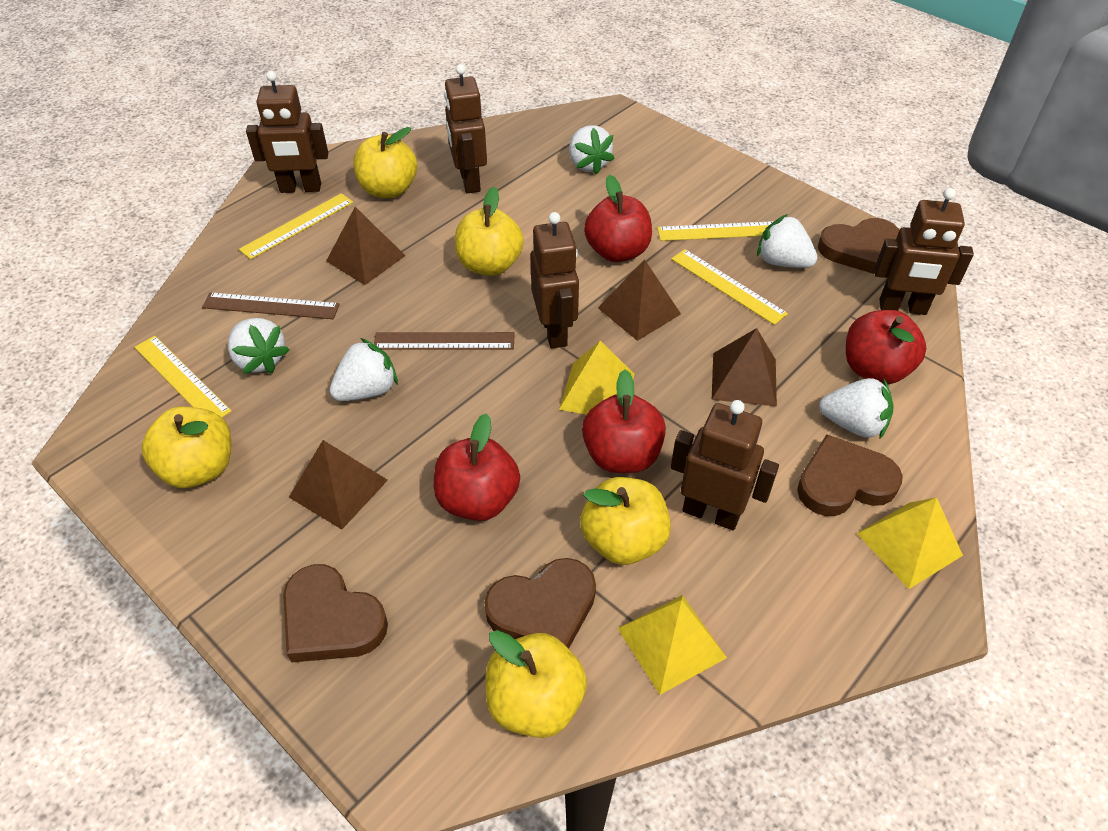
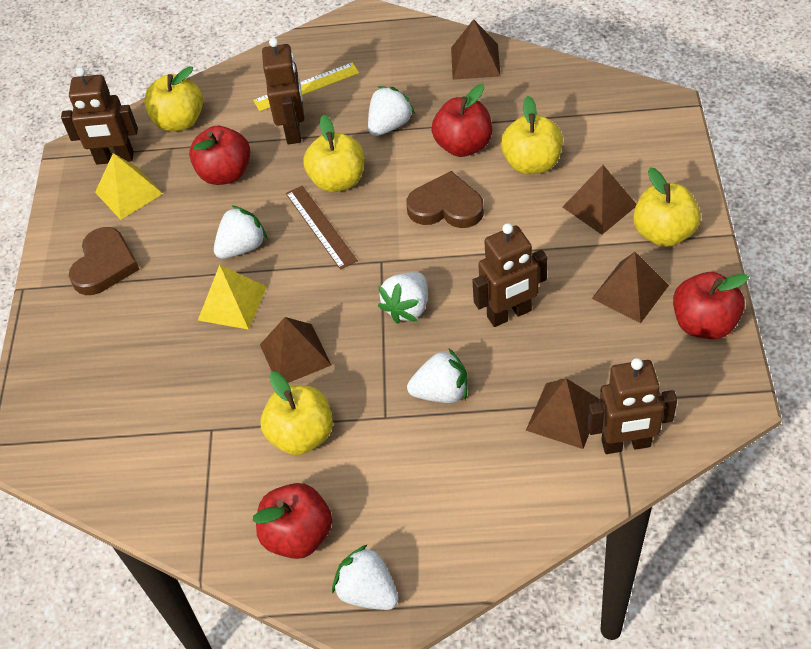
brown heart: 4 -> 2
brown pyramid: 4 -> 5
brown robot: 5 -> 4
brown ruler: 2 -> 1
yellow pyramid: 3 -> 2
yellow ruler: 4 -> 1

